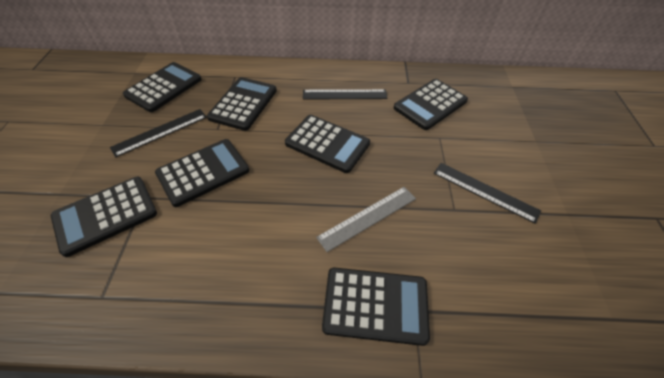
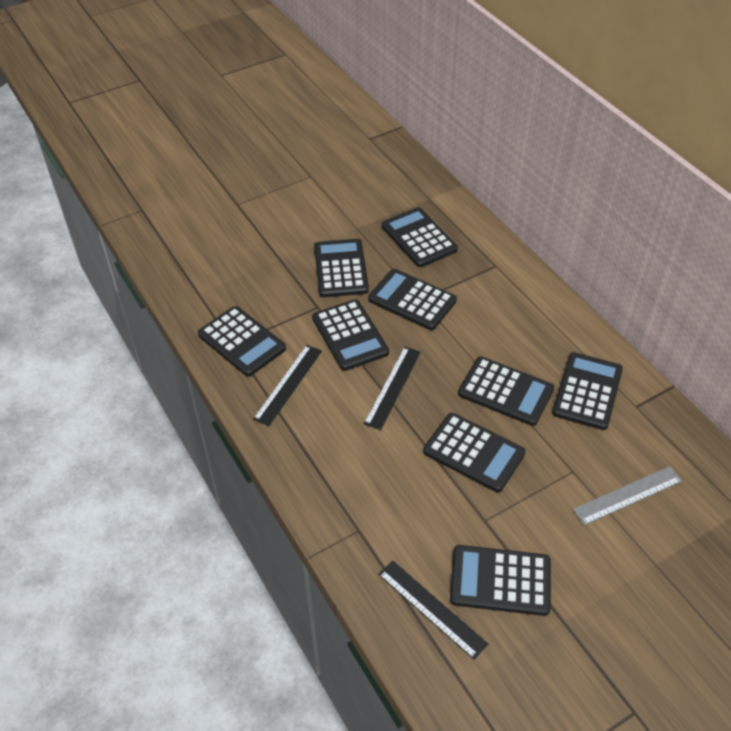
black calculator: 7 -> 9

